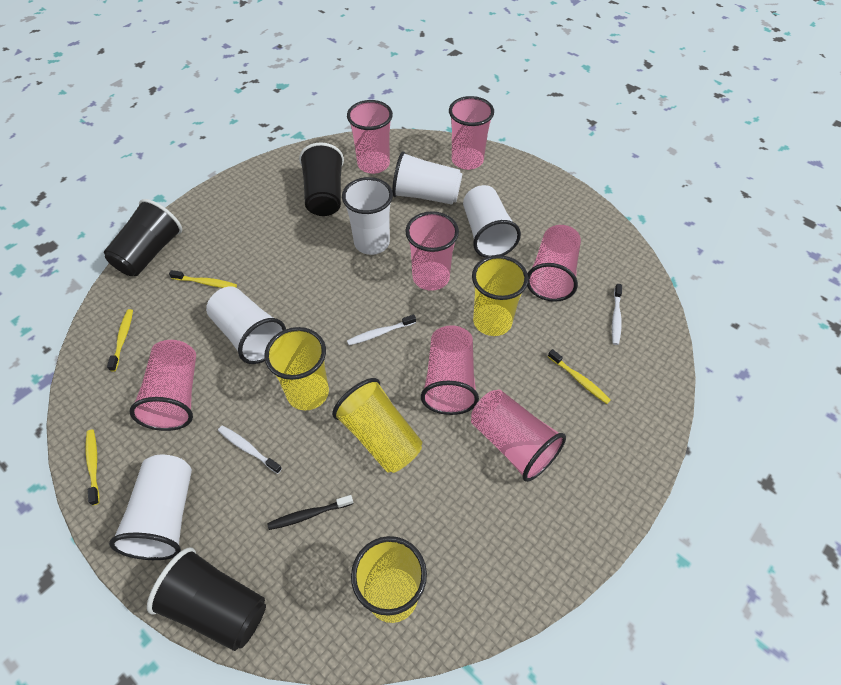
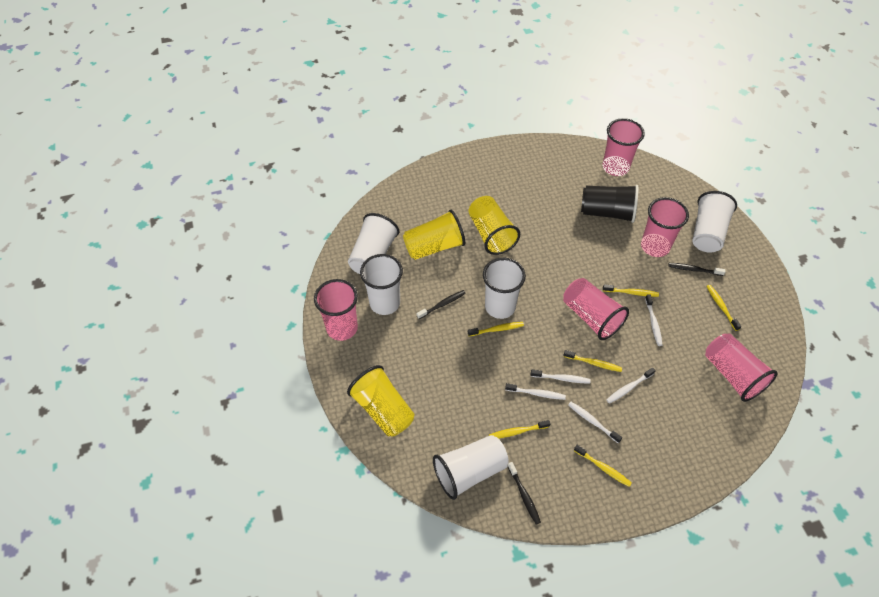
black cup: 3 -> 1
black toothbrush: 1 -> 3
pink cup: 7 -> 5
white toothbrush: 3 -> 5
yellow cup: 4 -> 3
yellow toothbrush: 4 -> 6

